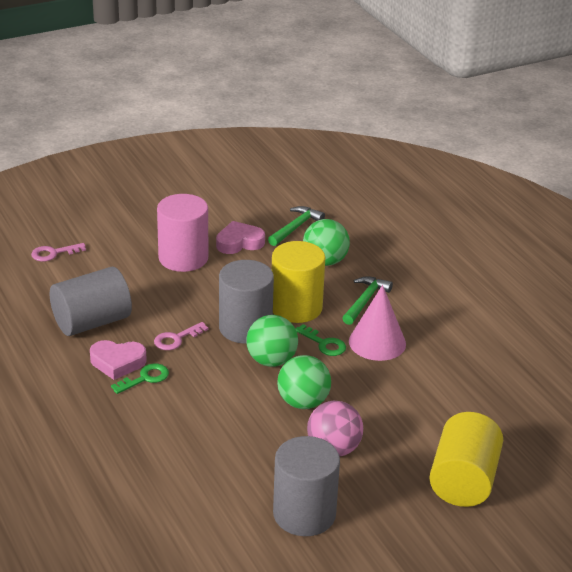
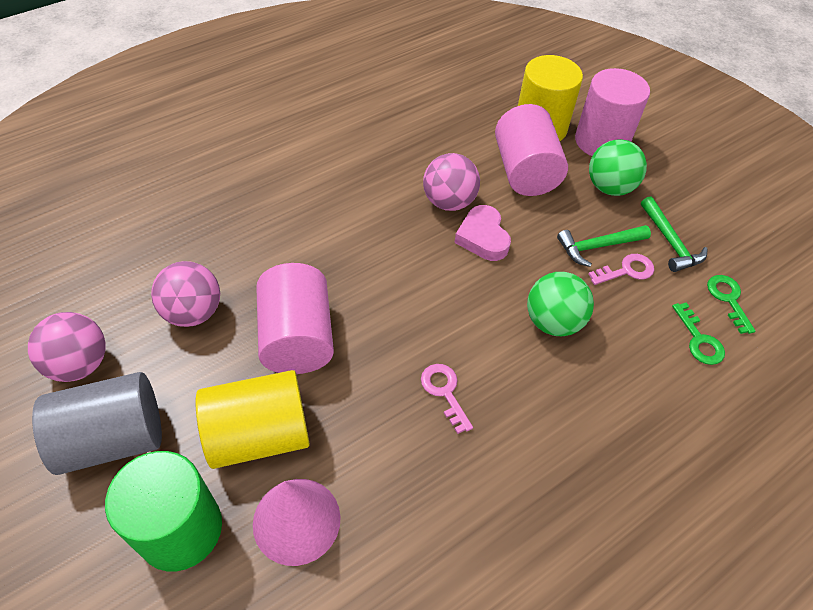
green ball: 3 -> 2
green cylinder: 0 -> 1
grey cylinder: 3 -> 1
pink ball: 1 -> 3
pink cylinder: 1 -> 3
pink heart: 2 -> 1

